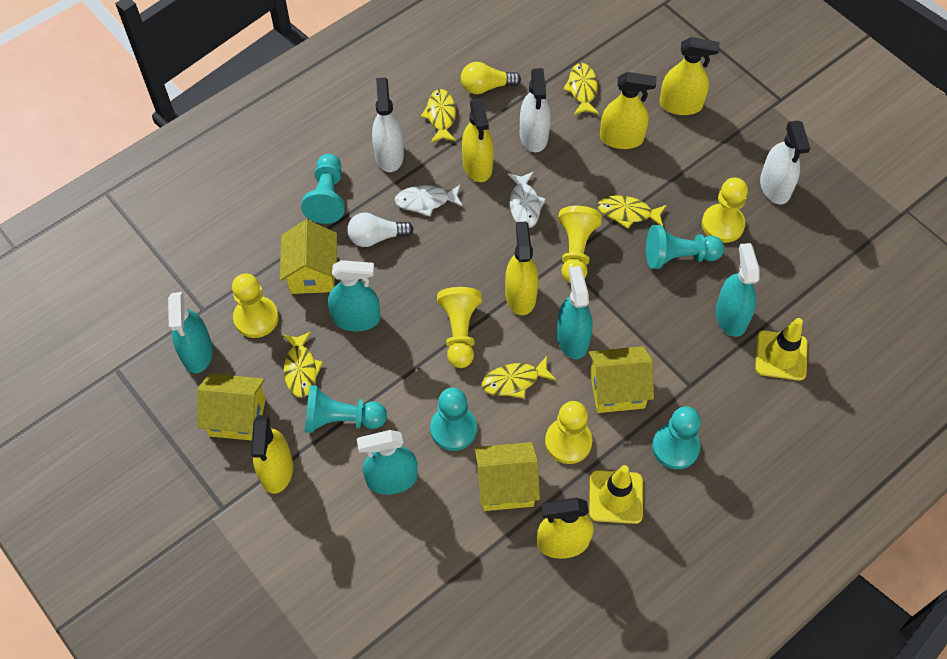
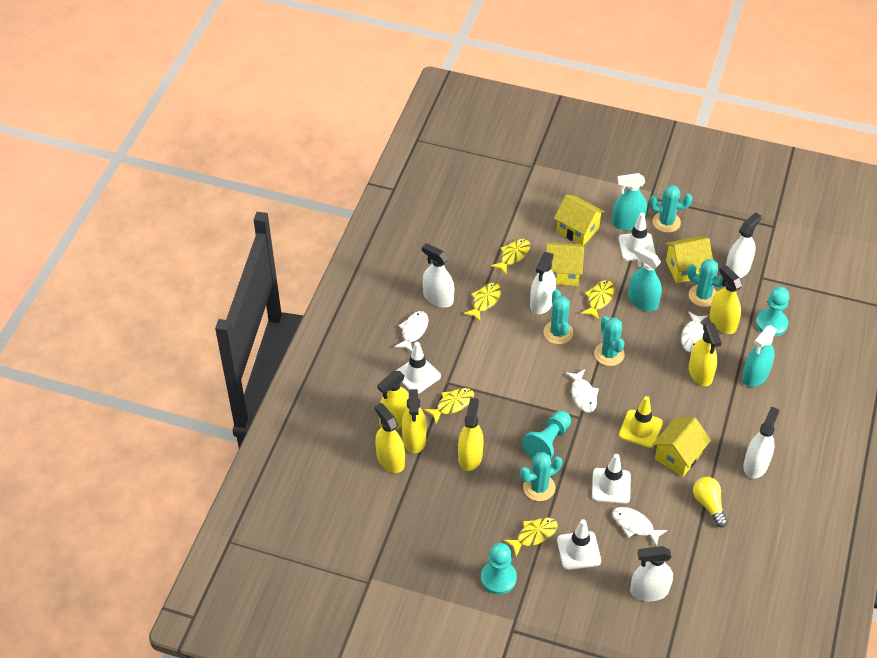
turquoise cactus: 0 -> 5
turquoise pawn: 5 -> 3
turquoise spray bottle: 5 -> 3
white fish: 2 -> 4
white light bulb: 1 -> 0
white spray bottle: 3 -> 5
white traffic cone: 0 -> 4
yellow pawn: 5 -> 0
yellow traffic cone: 2 -> 1

